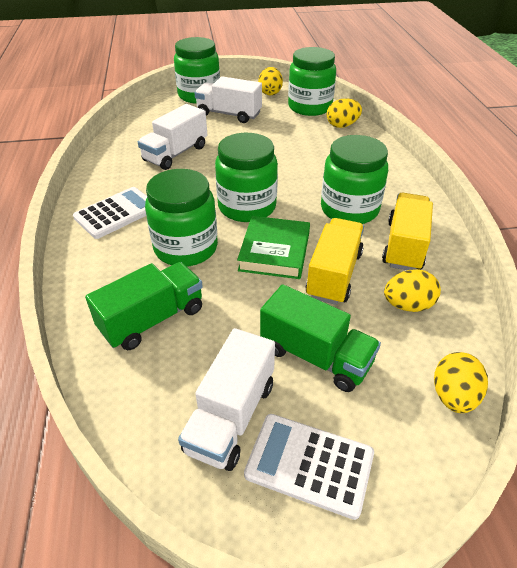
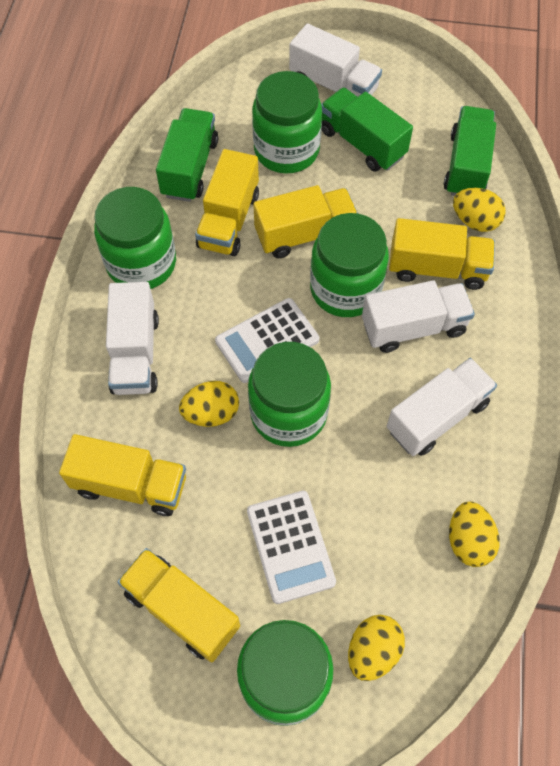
green book: 1 -> 0
green truck: 2 -> 3
white truck: 3 -> 4
yellow truck: 2 -> 5

